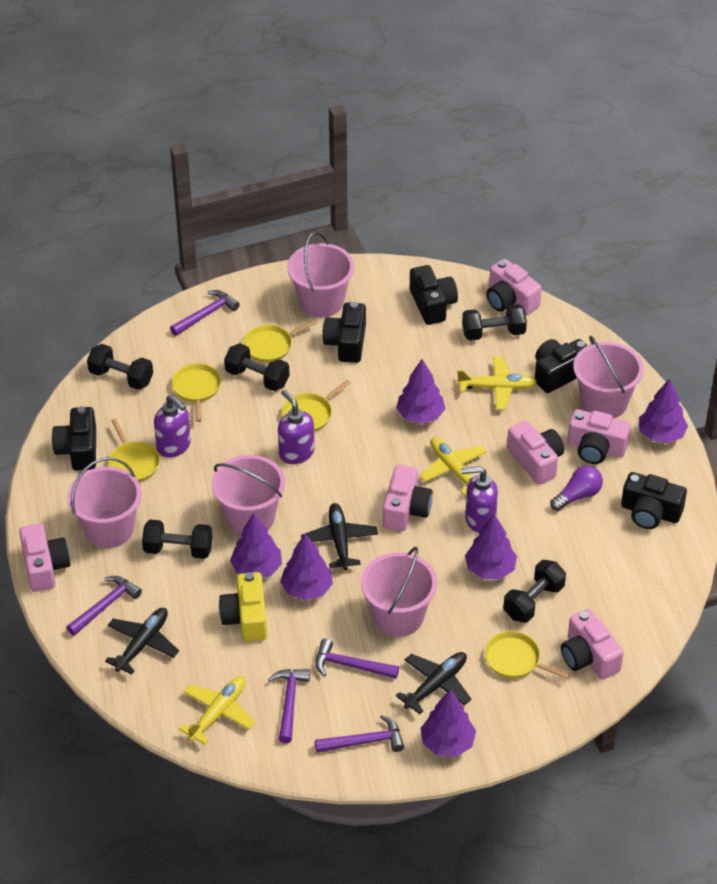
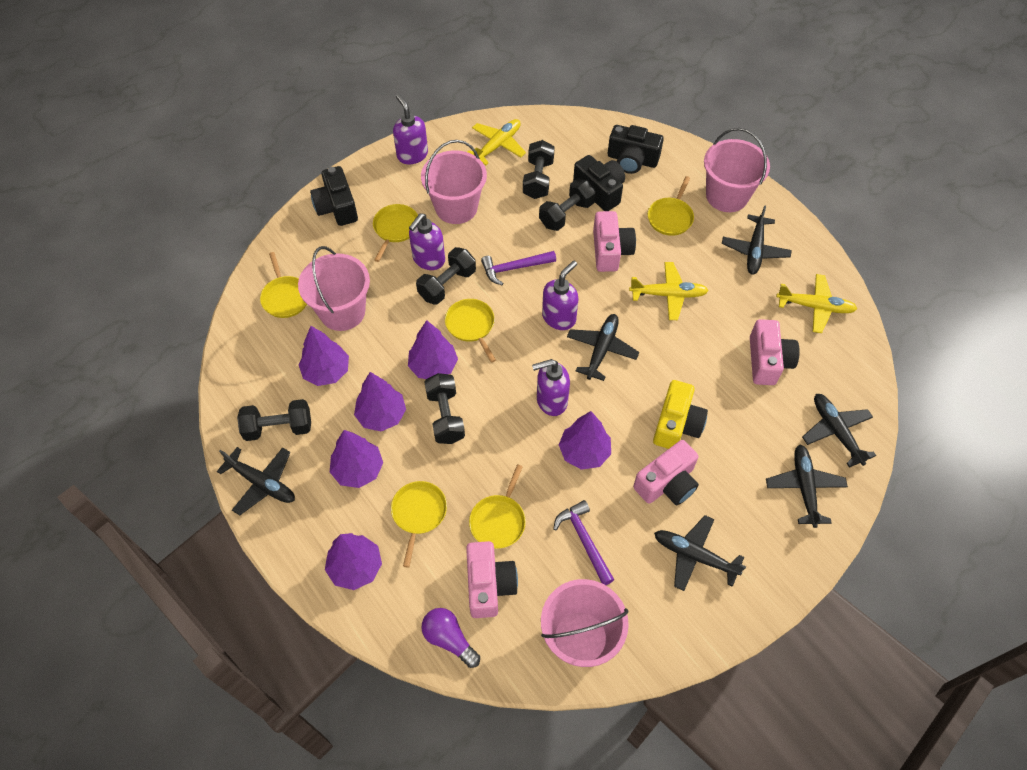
black camera: 5 -> 3
black plane: 3 -> 6
pink bucket: 5 -> 4
pink camera: 6 -> 4
purple hammer: 5 -> 2
purple soap dispenser: 3 -> 4
yellow pan: 5 -> 6

